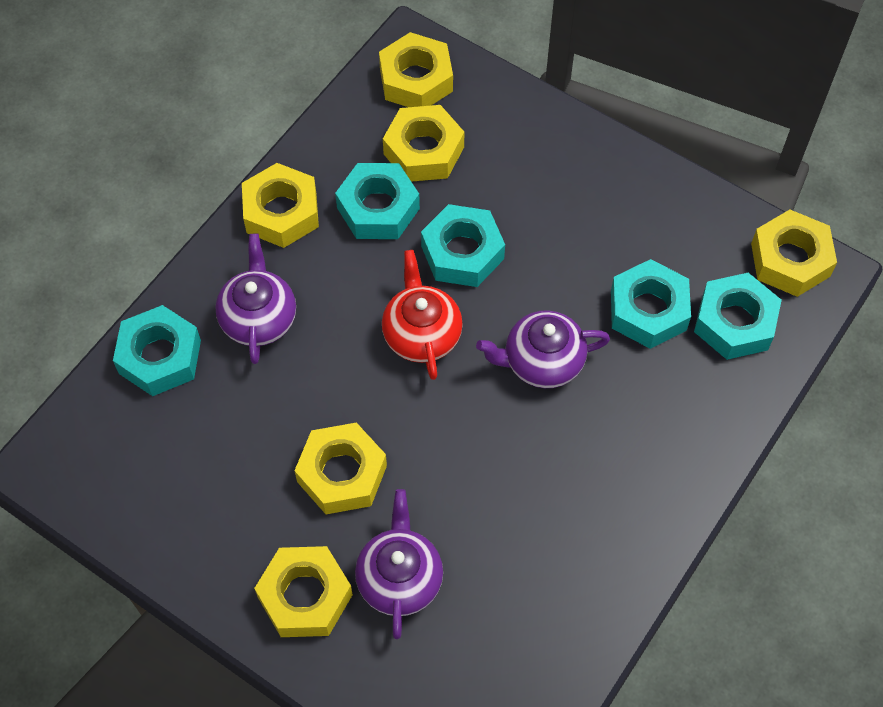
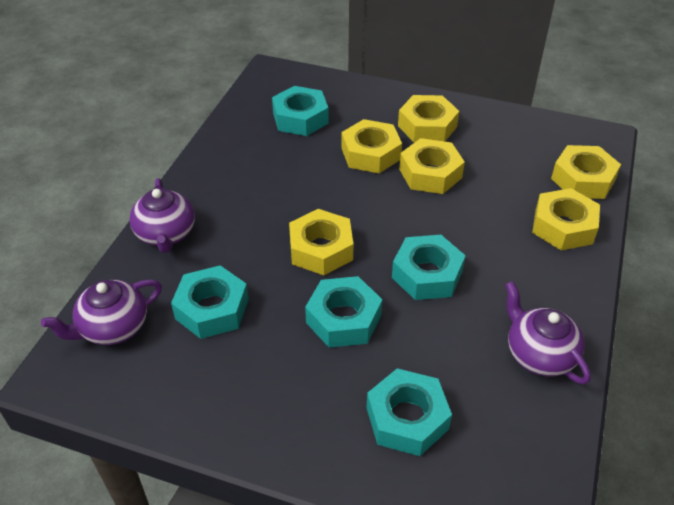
red teapot: 1 -> 0

